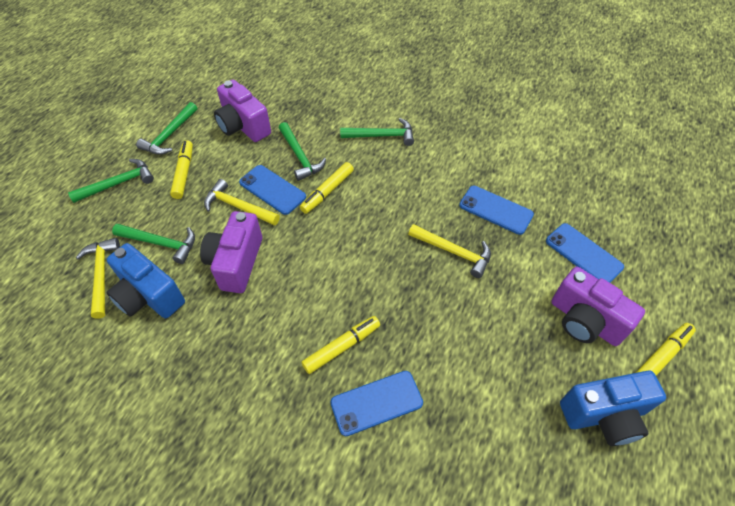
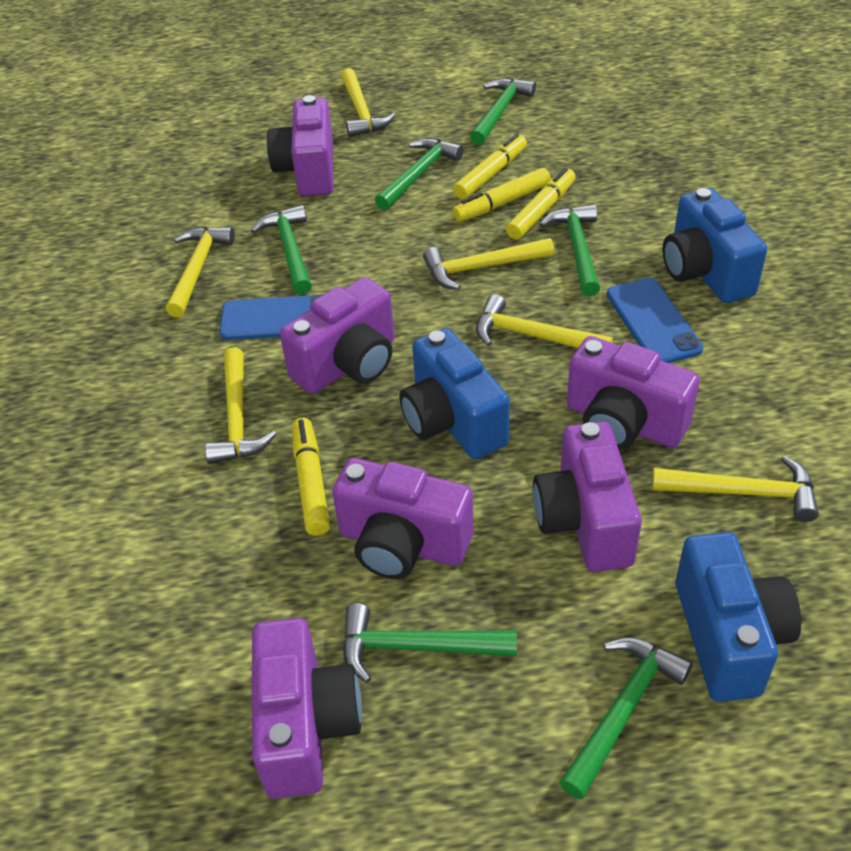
blue camera: 2 -> 3
blue phone: 4 -> 2
green hammer: 5 -> 6
purple camera: 3 -> 6
yellow hammer: 3 -> 6

